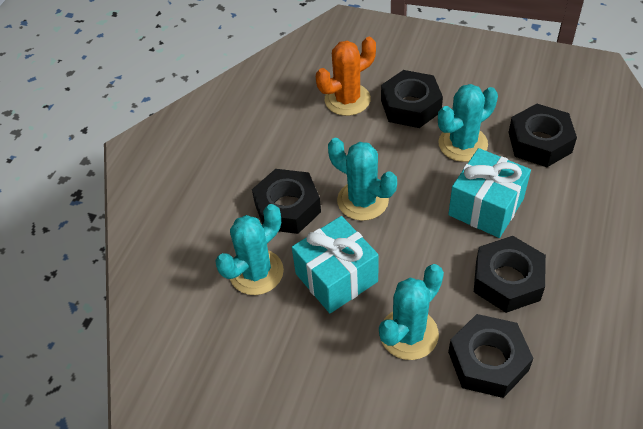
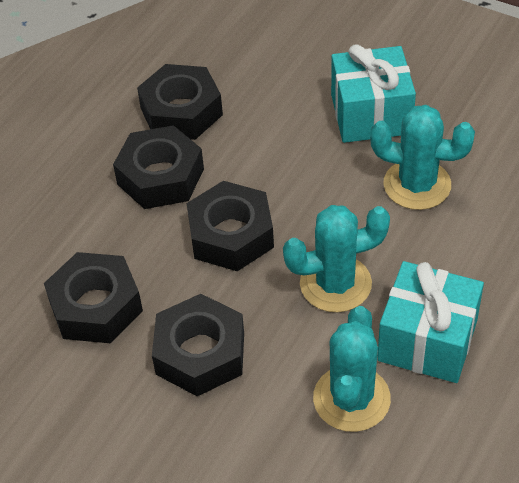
orange cactus: 1 -> 0
turquoise cactus: 4 -> 3

